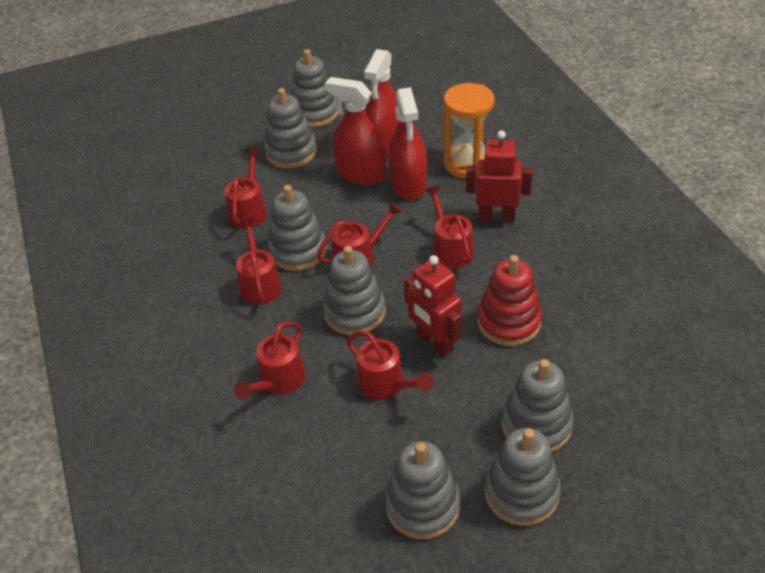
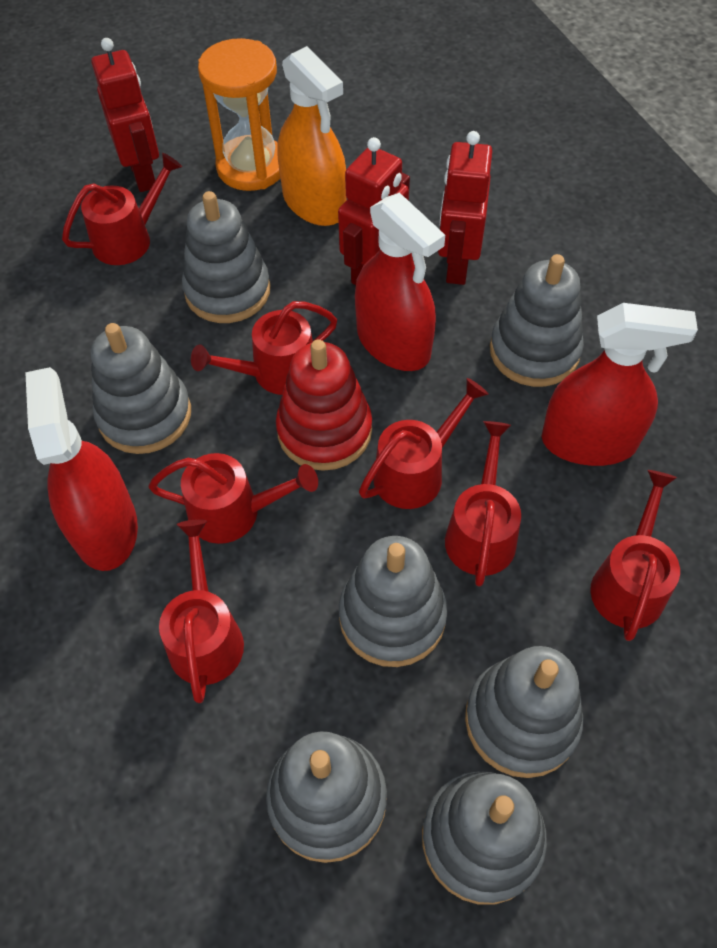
orange spray bottle: 0 -> 1
red robot: 2 -> 3
red watering can: 6 -> 7

